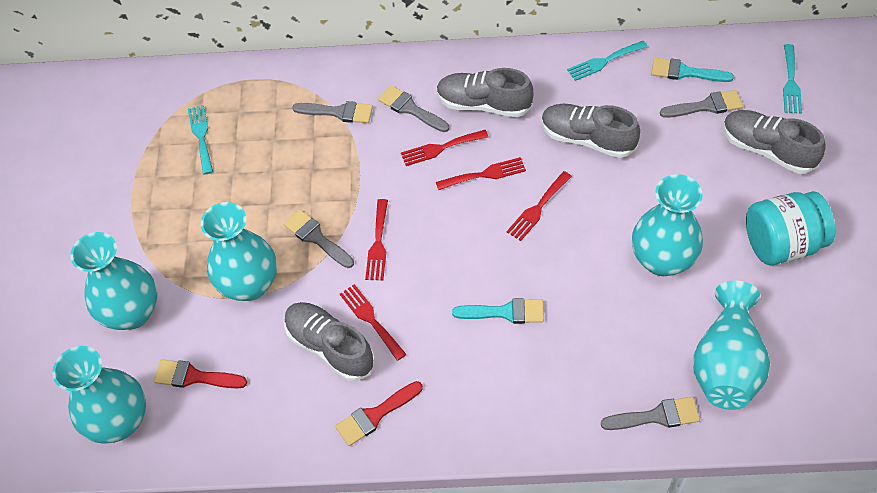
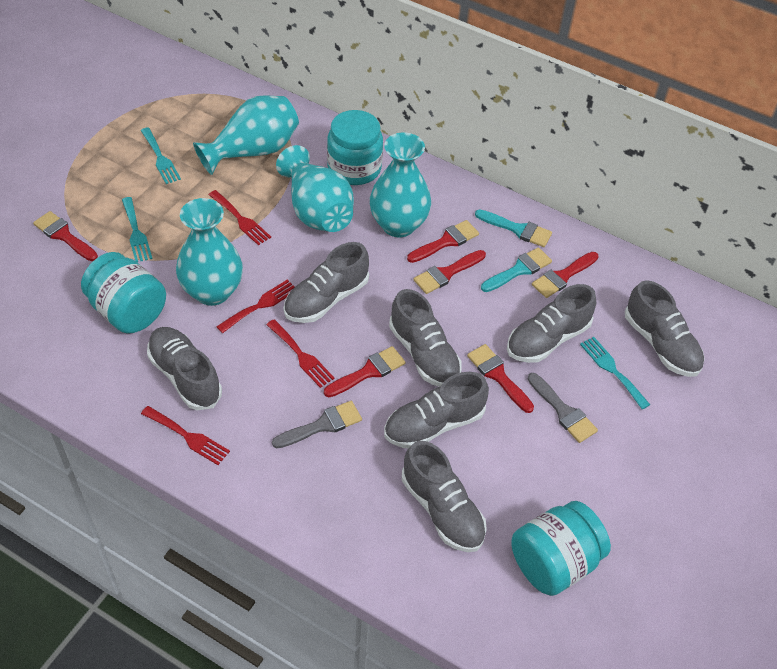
grey brush: 5 -> 2
grey shoe: 4 -> 7
red brush: 2 -> 6
red fork: 5 -> 4
turquoise jar: 1 -> 3
turquoise vase: 5 -> 4

